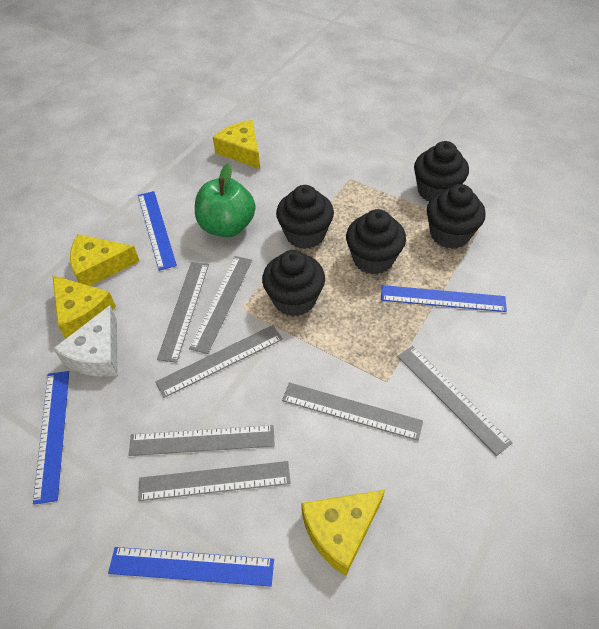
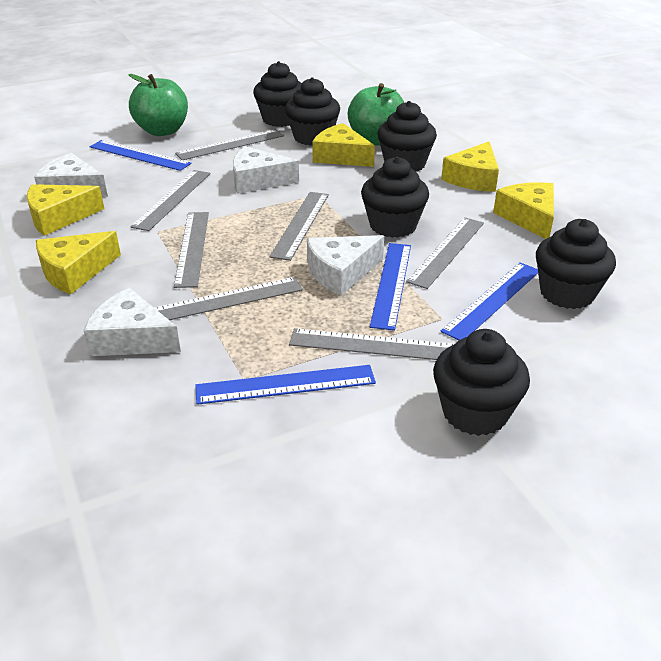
black cupcake: 5 -> 6
green apple: 1 -> 2
white cheese: 1 -> 4
yellow cheese: 4 -> 5

